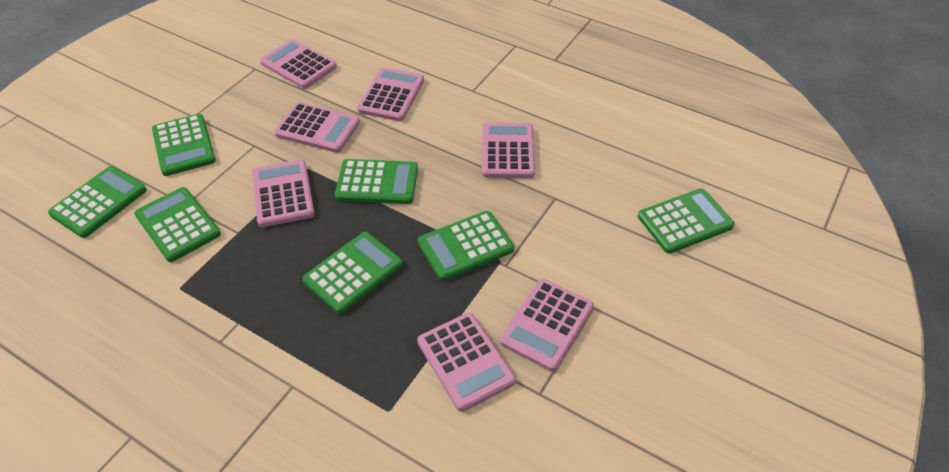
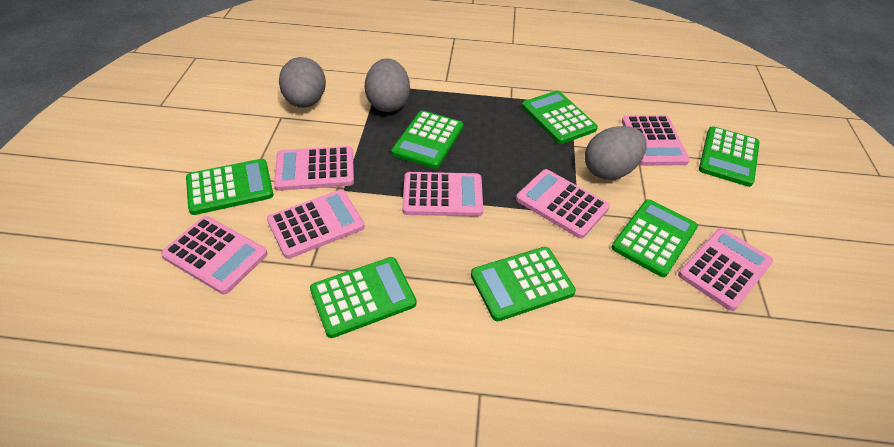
grey egg: 0 -> 3

